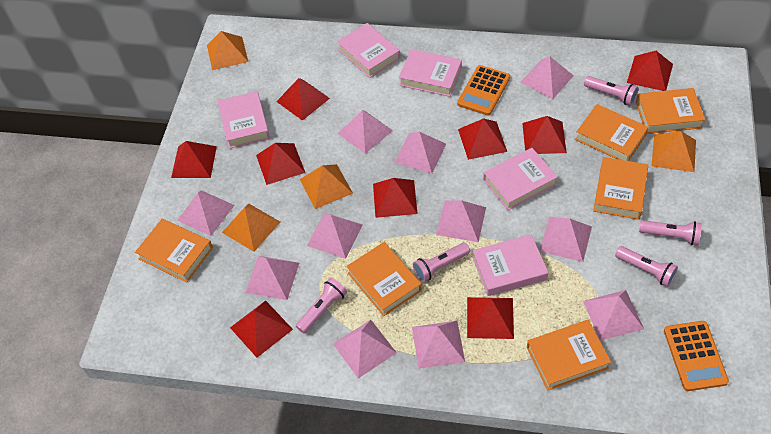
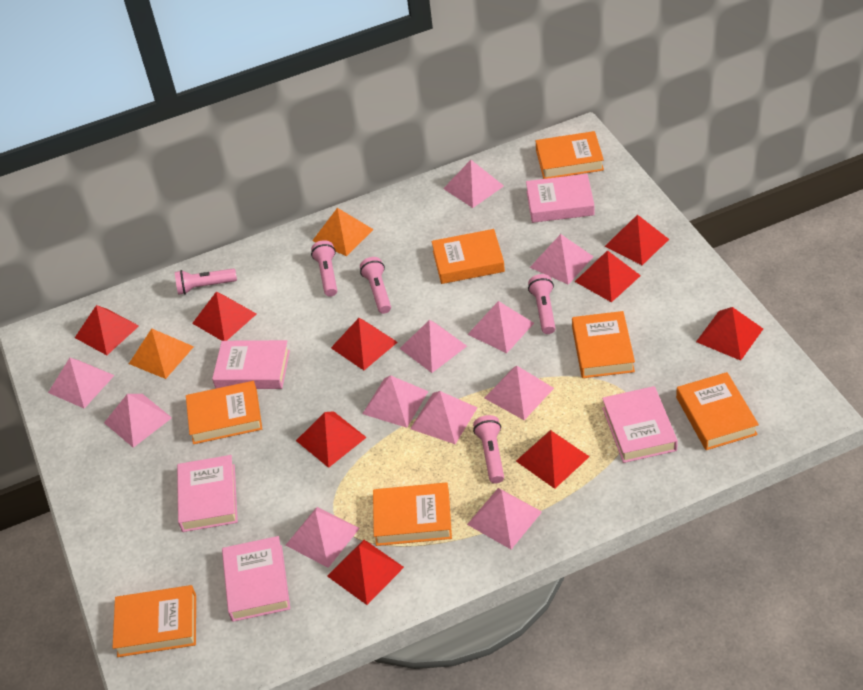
orange book: 6 -> 7
orange calculator: 2 -> 0
orange pyramid: 4 -> 2

